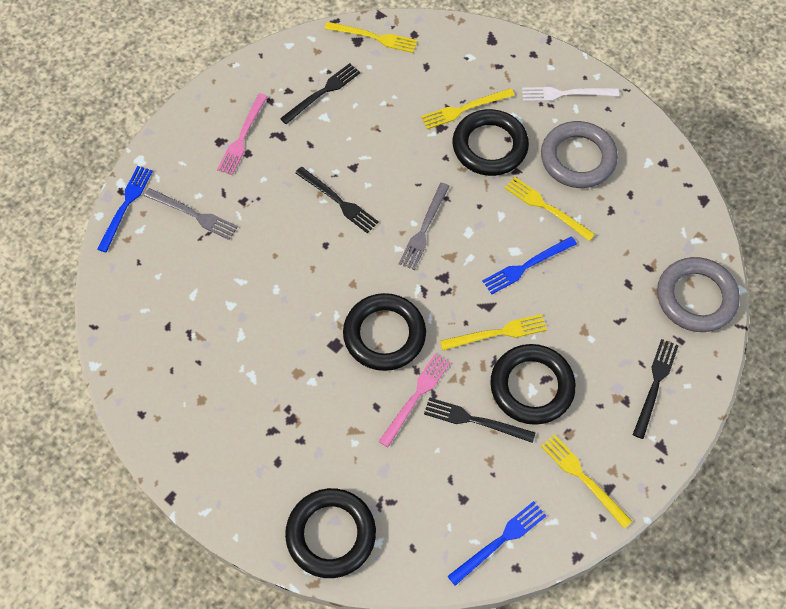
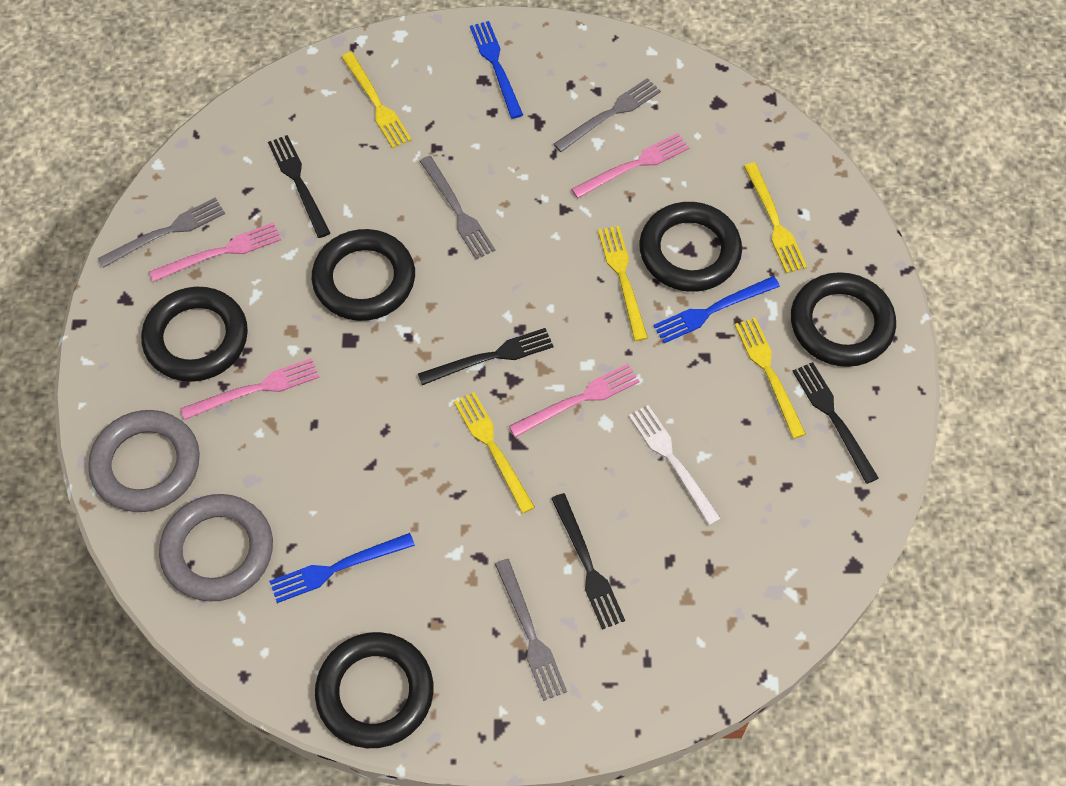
black ring: 4 -> 5
grey fork: 2 -> 4
pink fork: 2 -> 4

